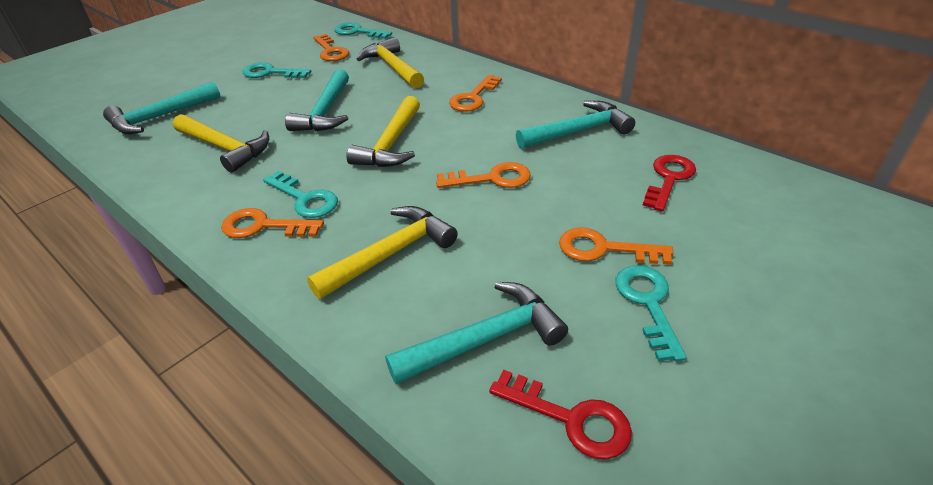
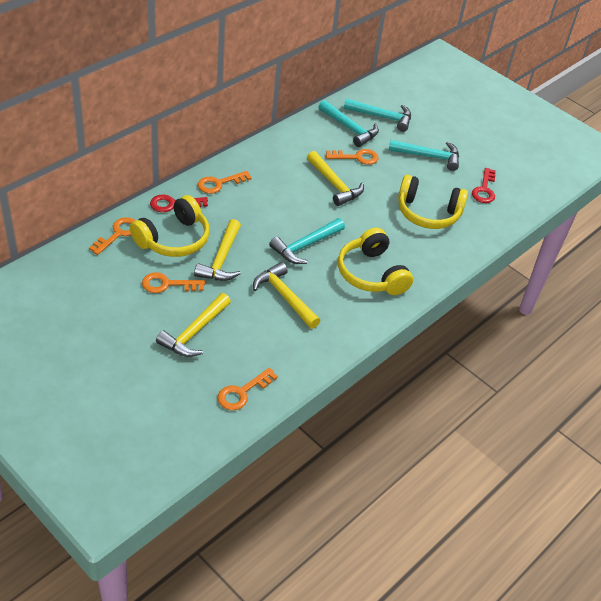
turquoise key: 4 -> 0
yellow headphones: 0 -> 3

